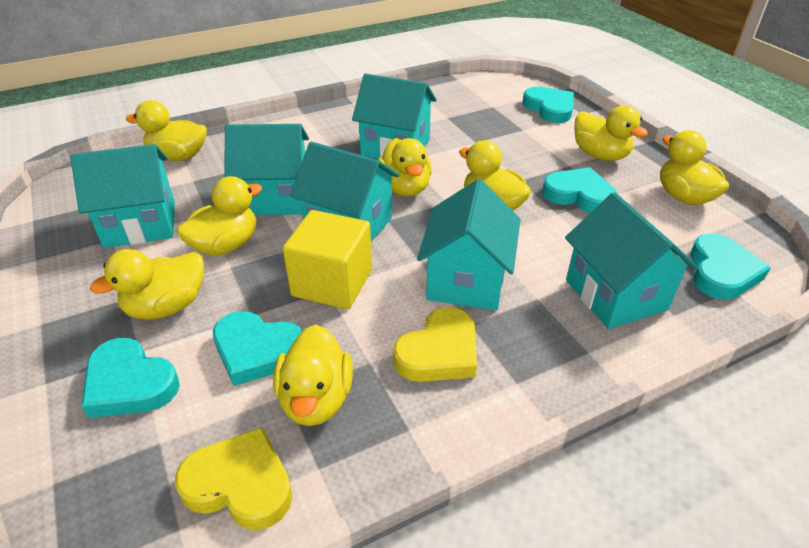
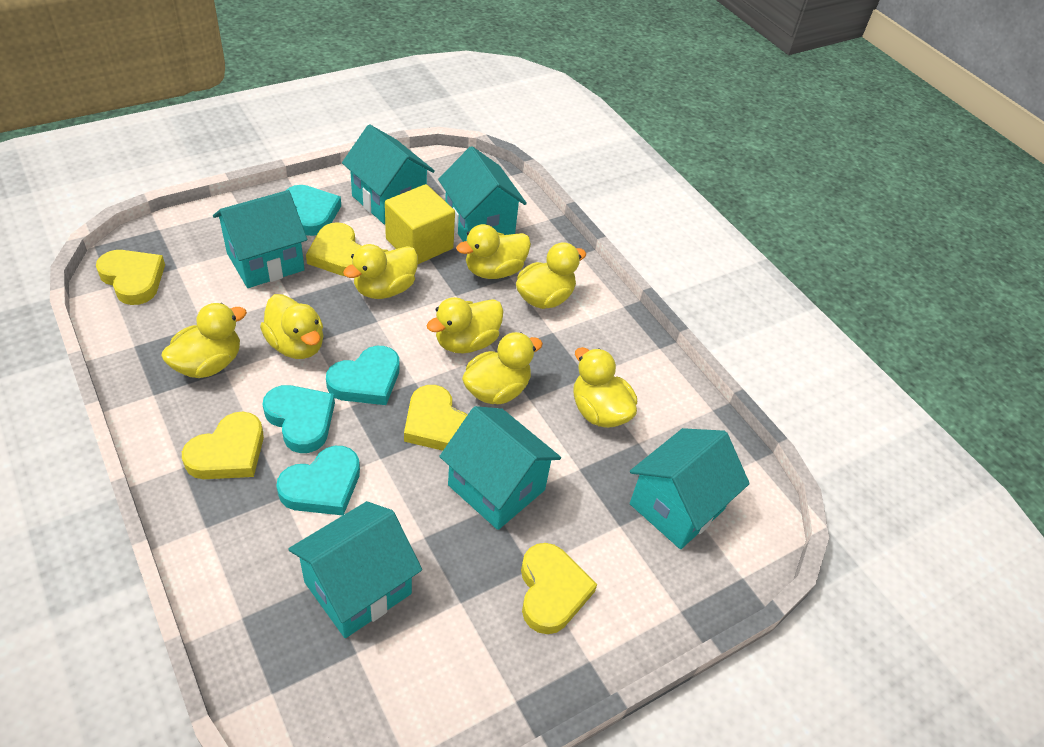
turquoise heart: 5 -> 4
yellow heart: 2 -> 5

